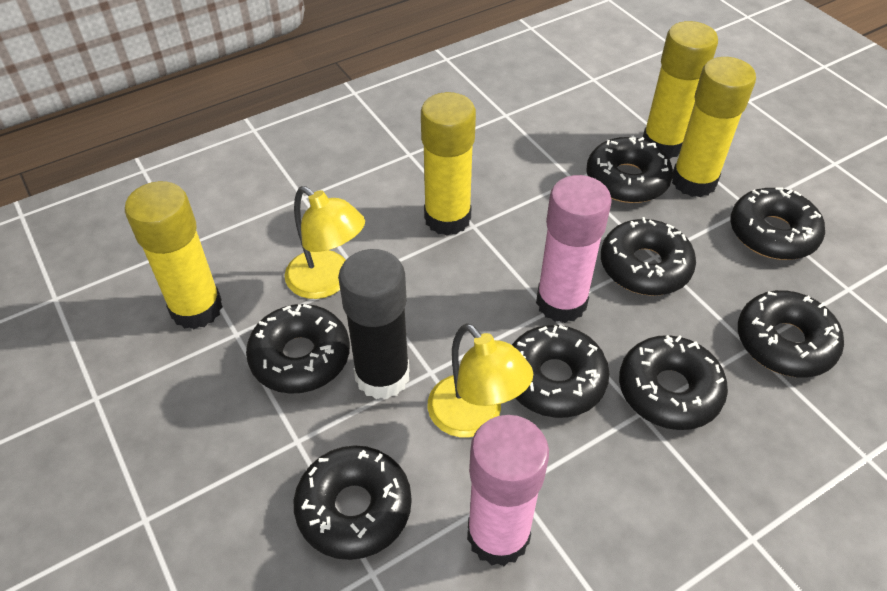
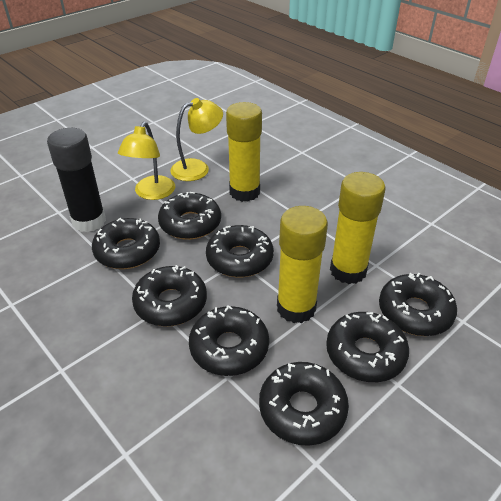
pink glue stick: 2 -> 0
yellow glue stick: 4 -> 3

